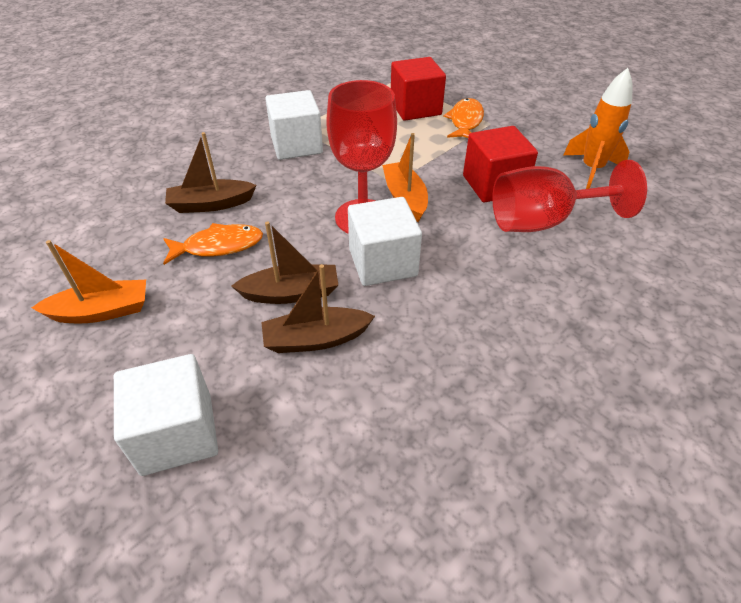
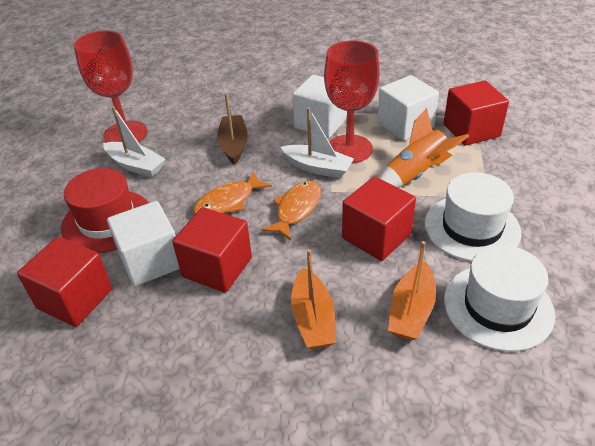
brown boat: 3 -> 1
red cube: 2 -> 4
red hat: 0 -> 1
white boat: 0 -> 2
white hat: 0 -> 2

